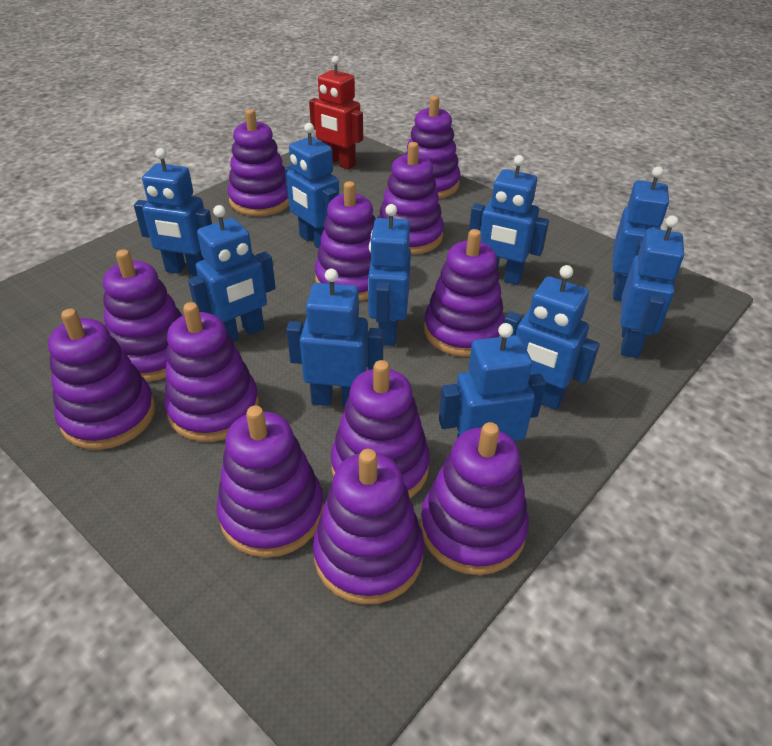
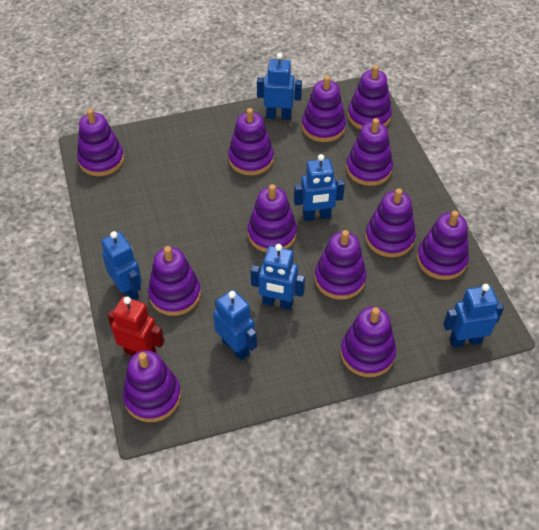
blue robot: 10 -> 6

